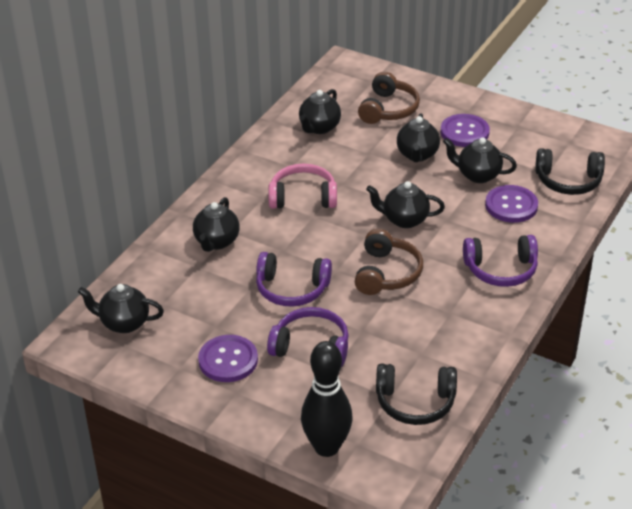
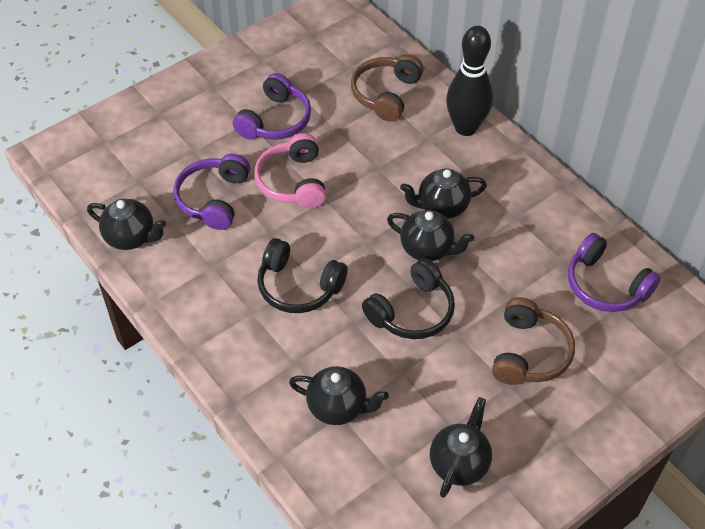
black teapot: 6 -> 5
purple button: 3 -> 0

